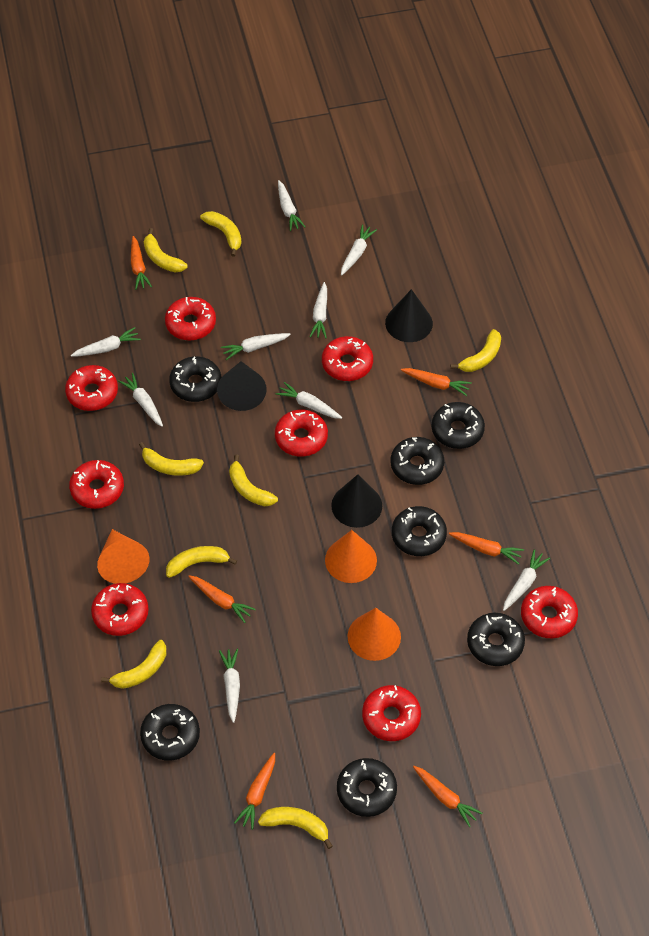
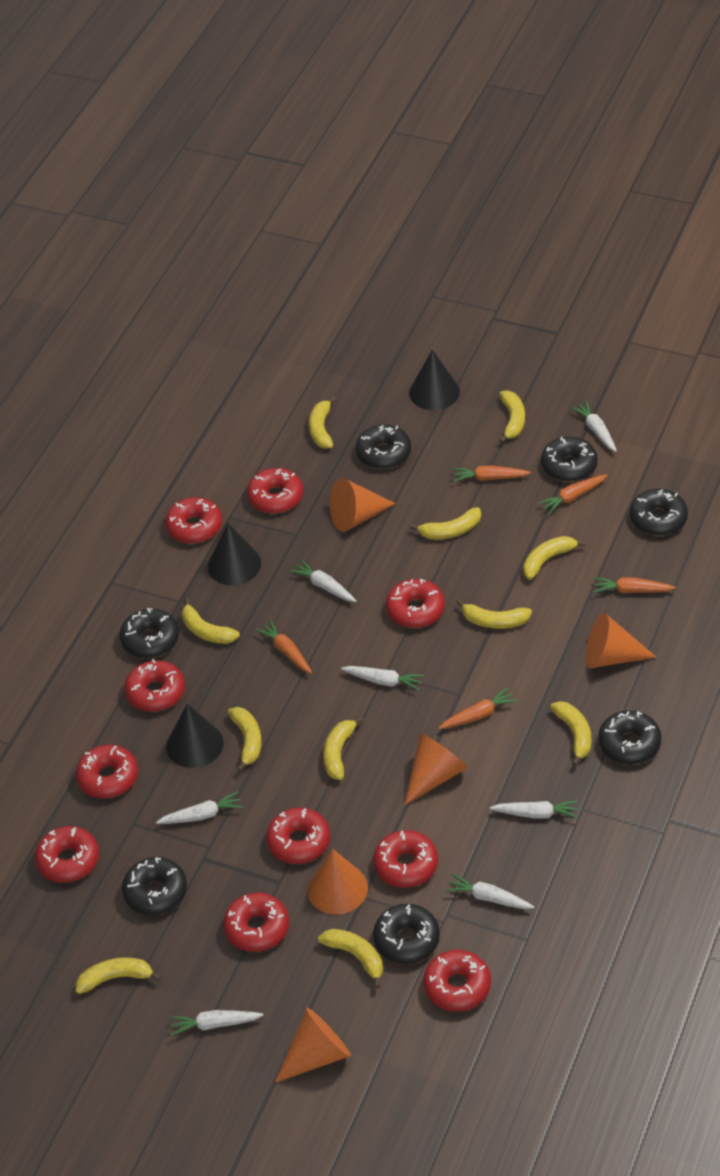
orange carrot: 6 -> 5
orange cone: 3 -> 5
red donut: 8 -> 10
white carrot: 9 -> 7
yellow banana: 8 -> 11

